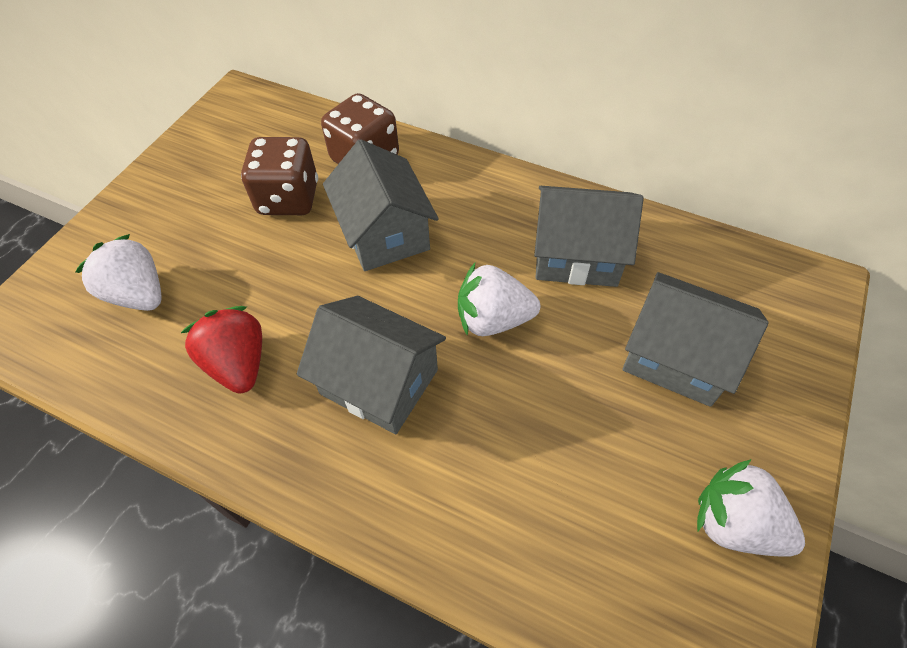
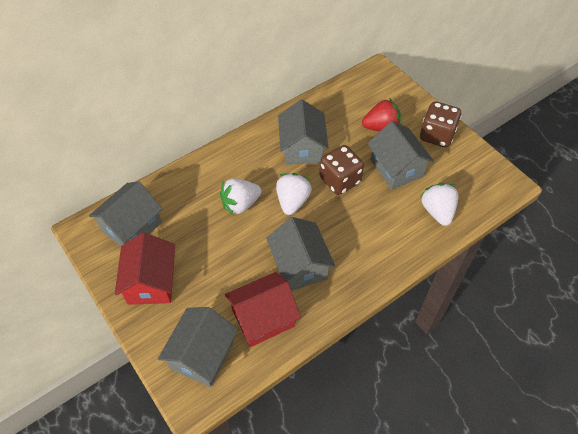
grey house: 4 -> 5
red house: 0 -> 2

